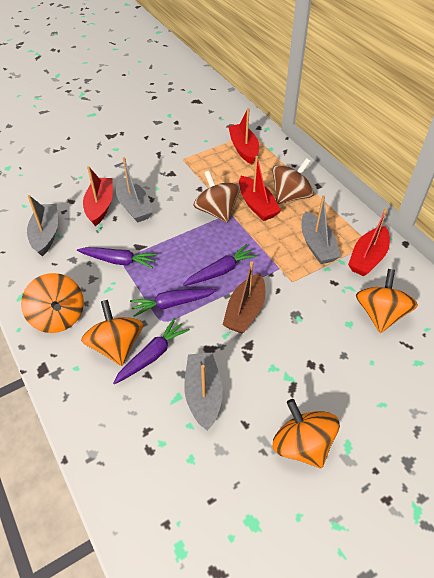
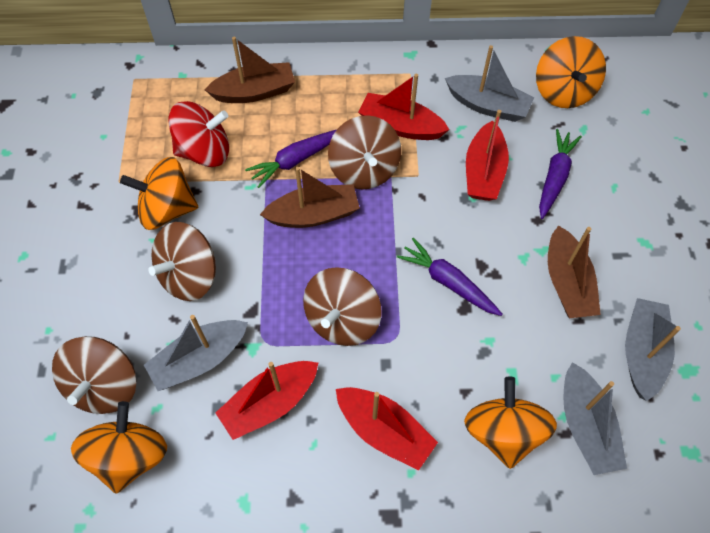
brown boat: 1 -> 3
brown spinning top: 2 -> 4
purple carrot: 4 -> 3
red spinning top: 0 -> 1

